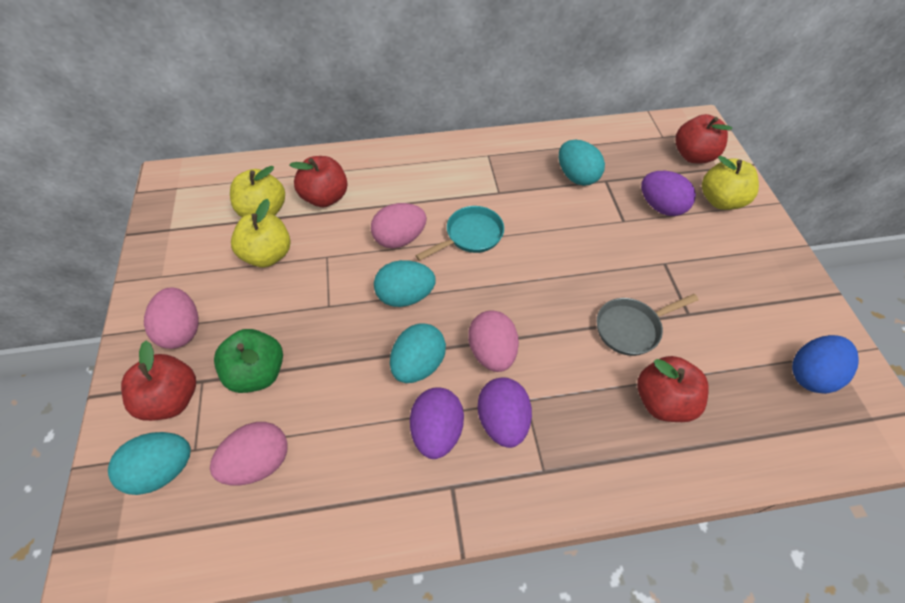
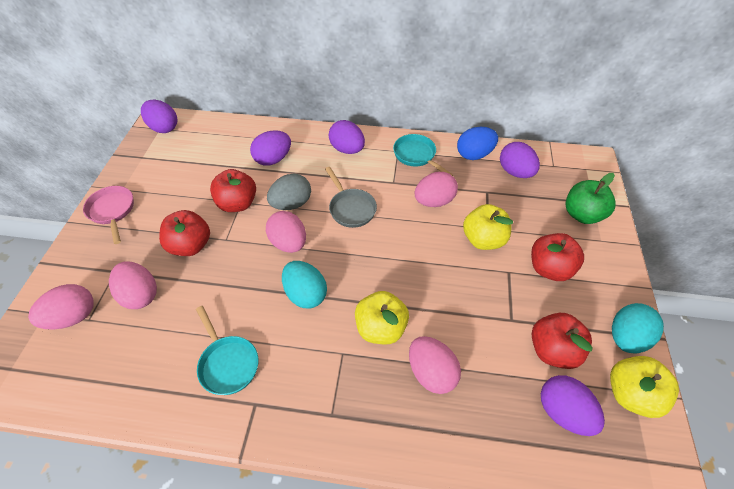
grey egg: 0 -> 1
pink egg: 4 -> 5
pink pan: 0 -> 1
purple egg: 3 -> 5
turquoise egg: 4 -> 2
turquoise pan: 1 -> 2

